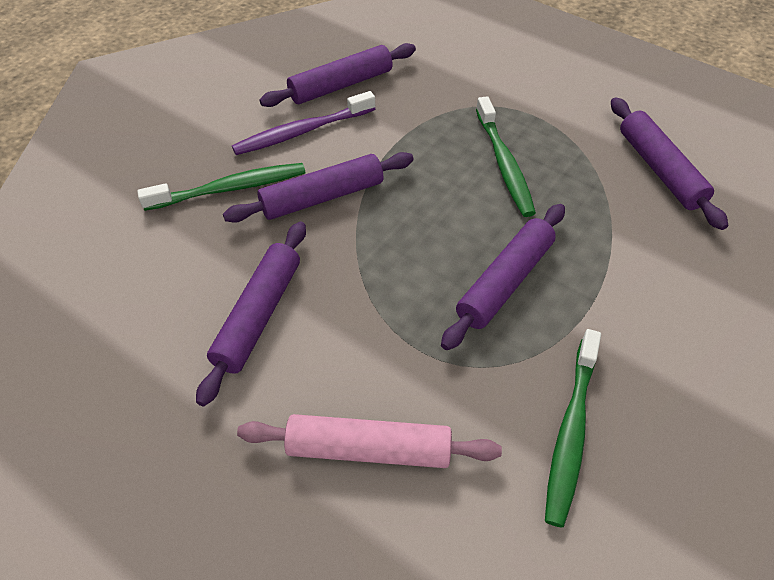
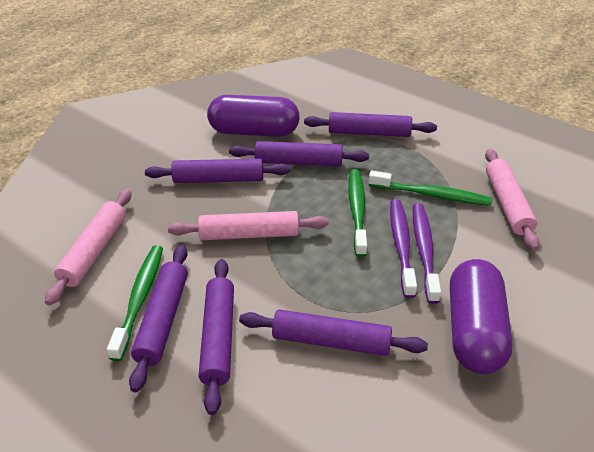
pink rolling pin: 1 -> 3
purple capsule: 0 -> 2
purple rolling pin: 5 -> 6
purple toothbrush: 1 -> 2

